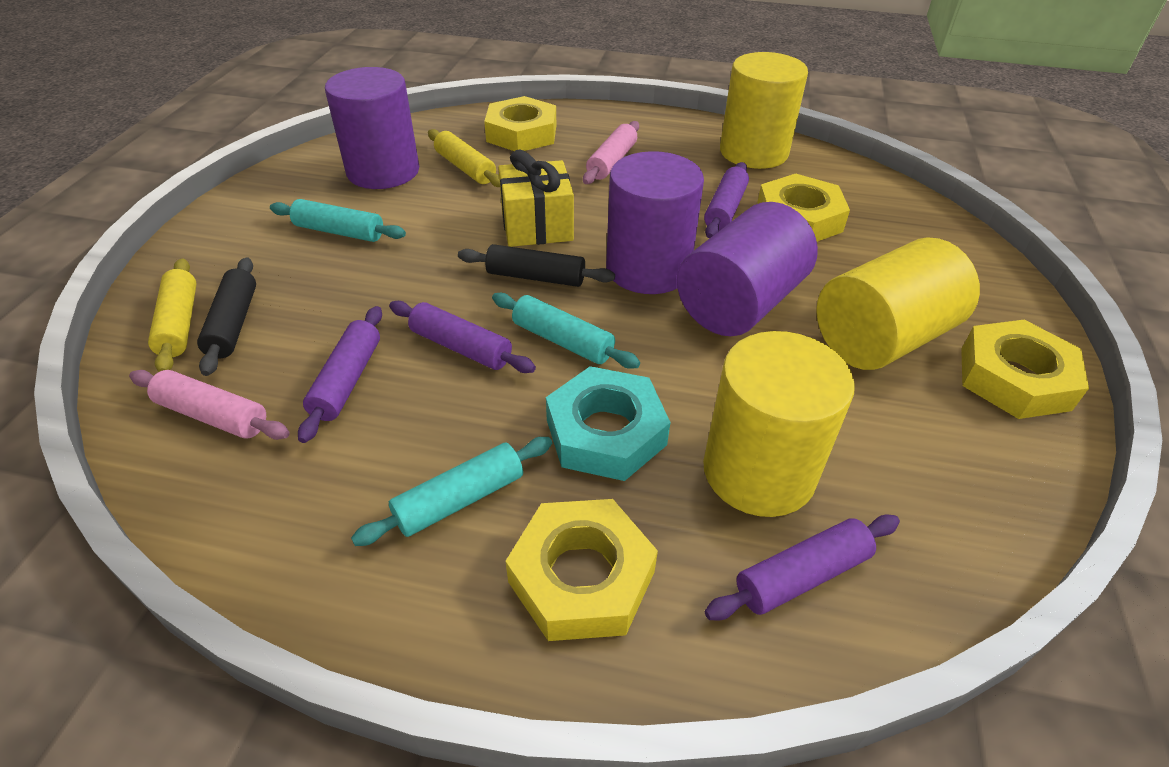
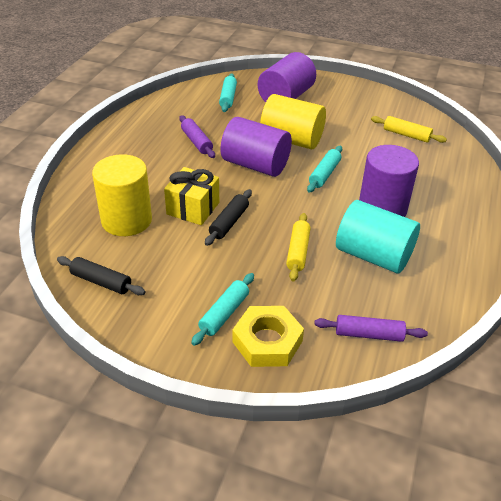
pink rolling pin: 2 -> 0
purple rolling pin: 4 -> 2
turquoise cylinder: 0 -> 1
turquoise nut: 1 -> 0
yellow cylinder: 3 -> 2
yellow nut: 4 -> 1

